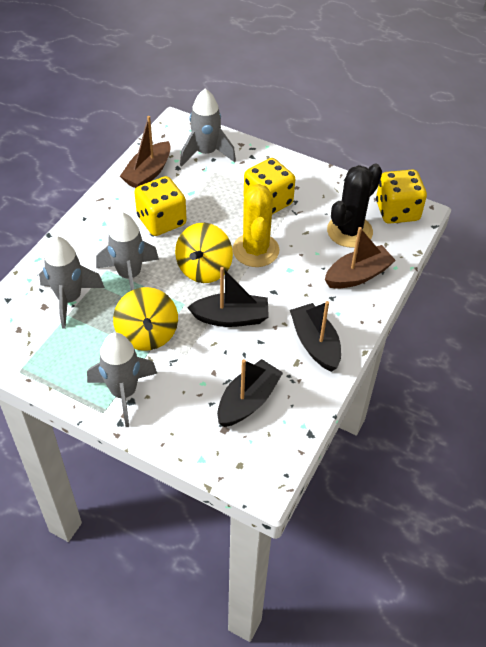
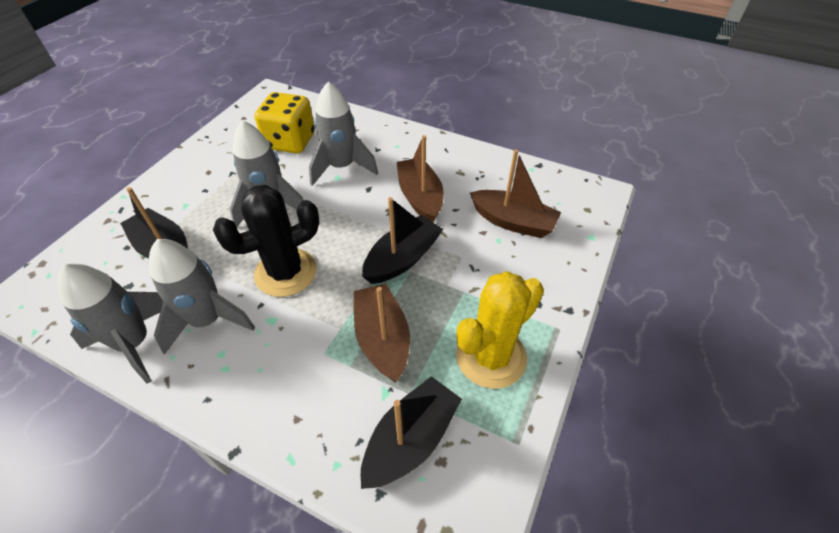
brown boat: 2 -> 3
yellow dice: 3 -> 1
yellow spinning top: 2 -> 0

